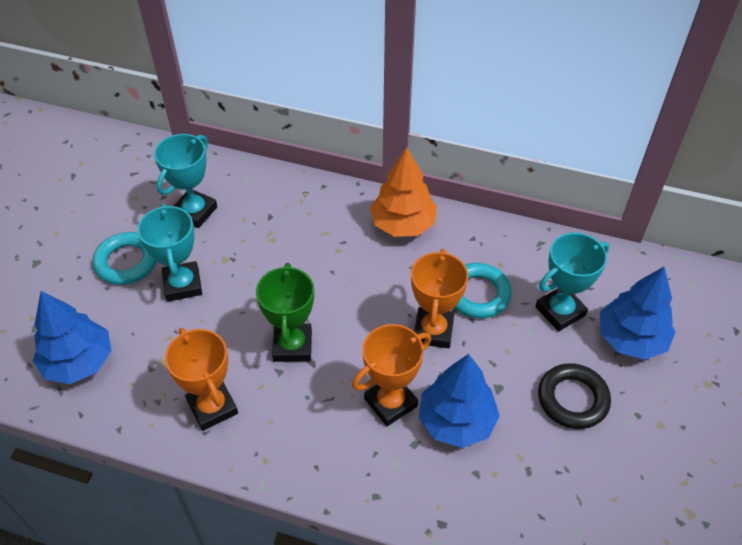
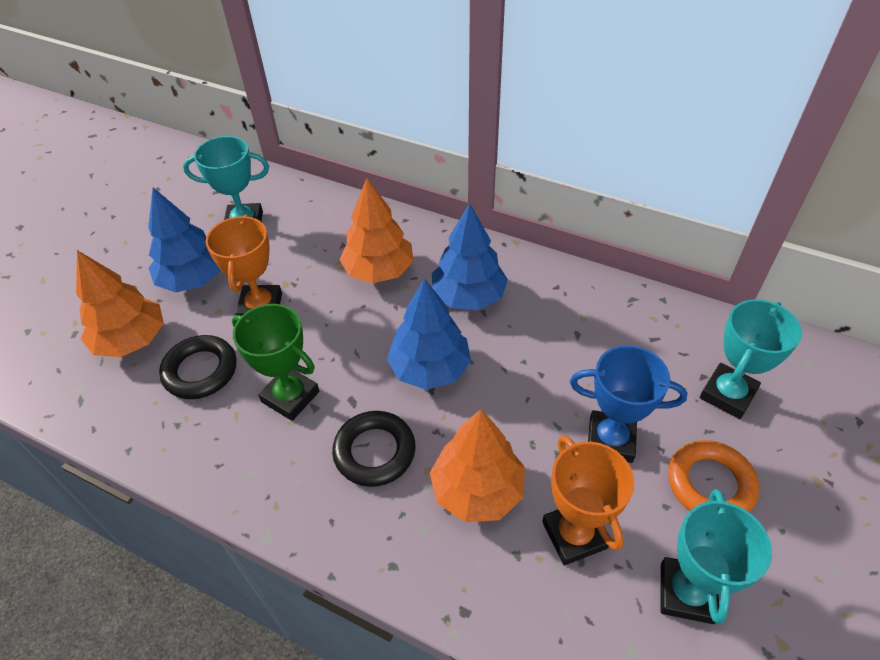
black ring: 1 -> 2
blue trophy: 0 -> 1
orange ring: 0 -> 1
orange tree: 1 -> 3
orange trophy: 3 -> 2
turquoise ring: 2 -> 0

